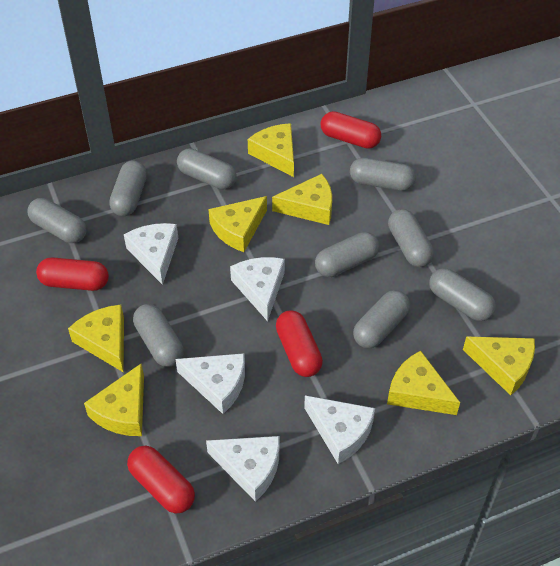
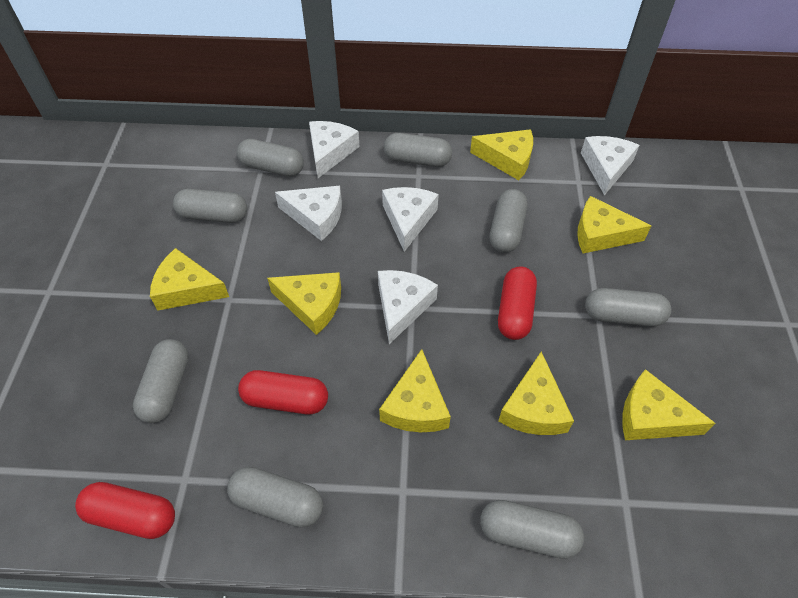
grey capsule: 9 -> 8
red capsule: 4 -> 3

